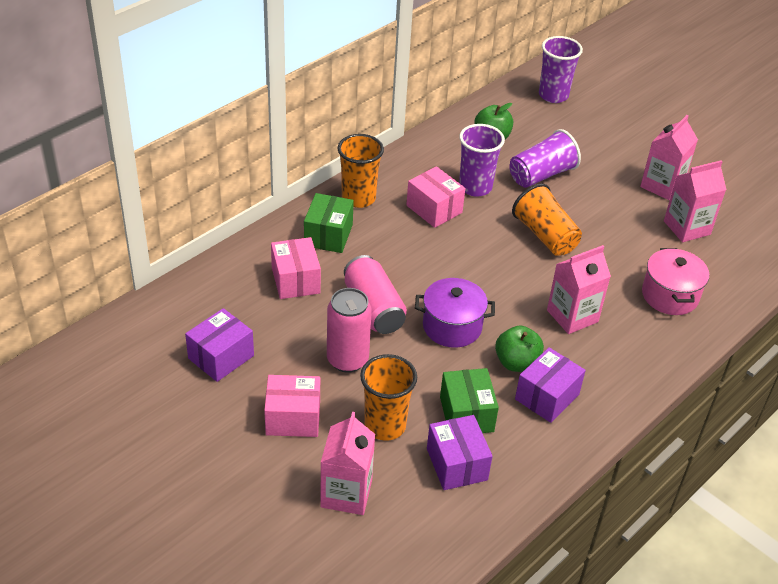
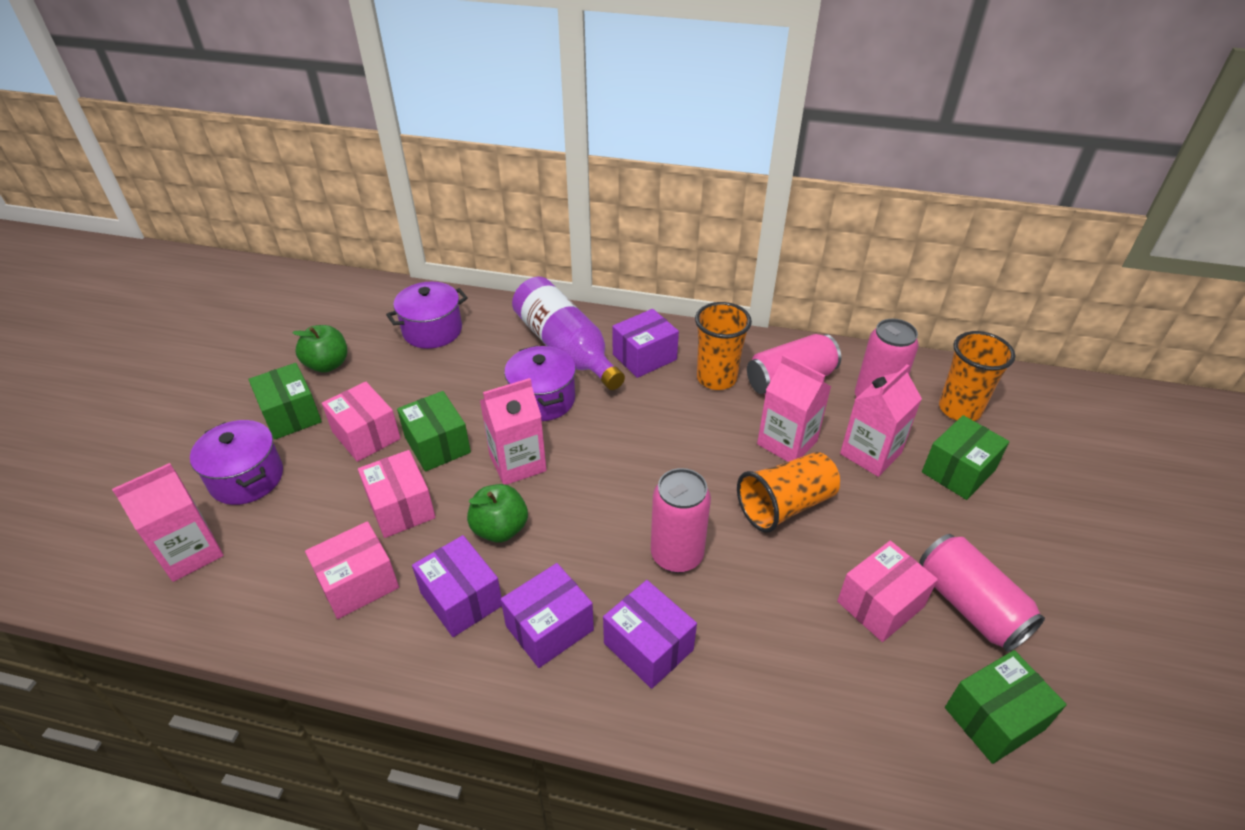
green box: 2 -> 4
pink box: 3 -> 4
pink can: 2 -> 4
pink pot: 1 -> 0
purple bottle: 0 -> 1
purple box: 3 -> 4
purple cup: 3 -> 0
purple pot: 1 -> 3

